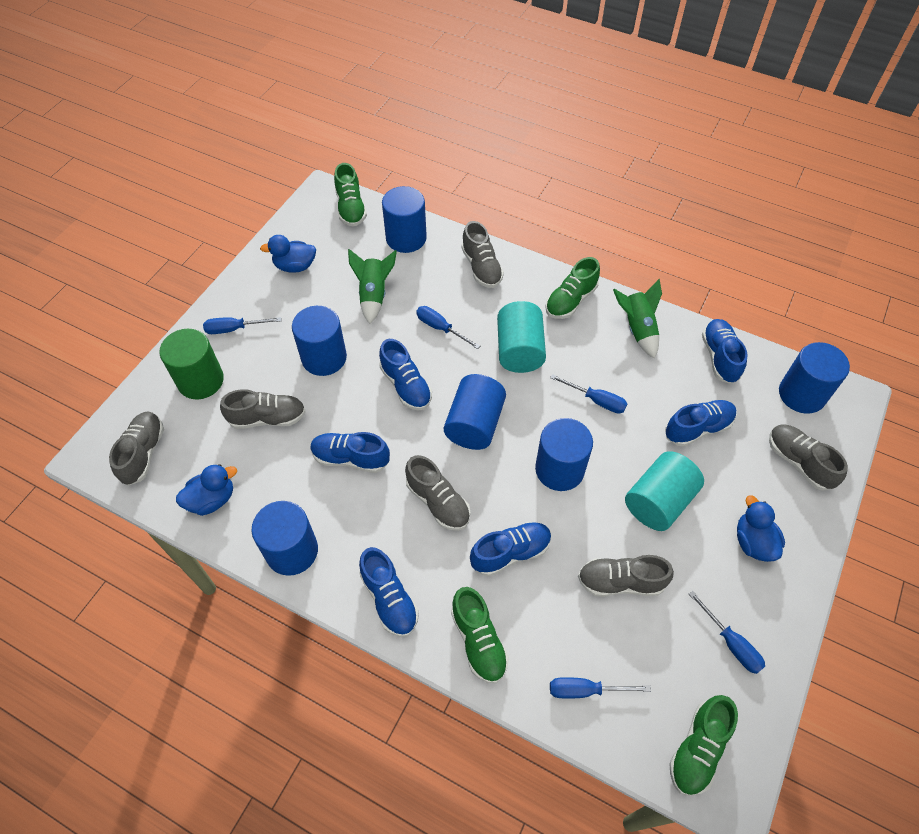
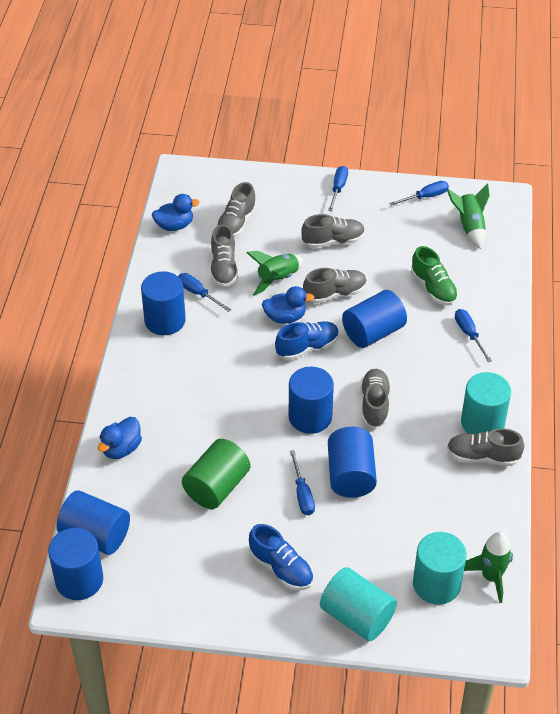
blue shoe: 6 -> 2
green rocket: 2 -> 3
green shoe: 4 -> 1
turquoise cylinder: 2 -> 3

